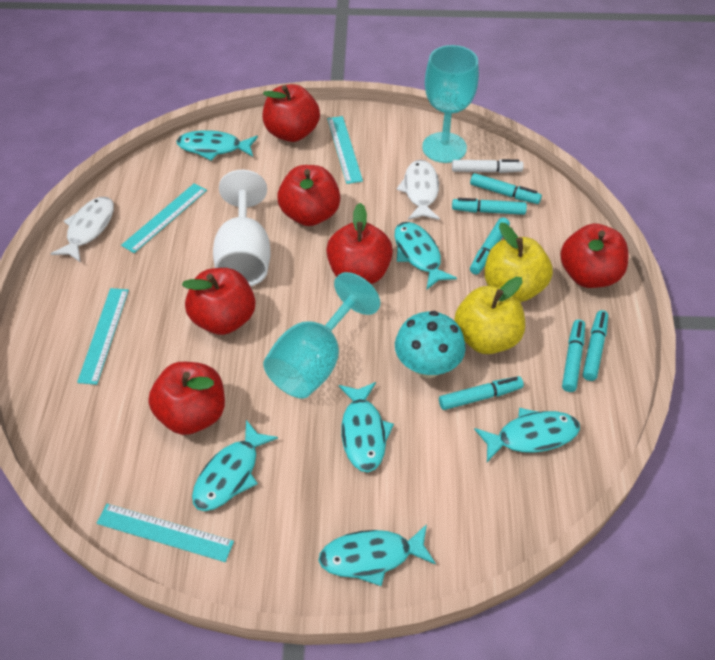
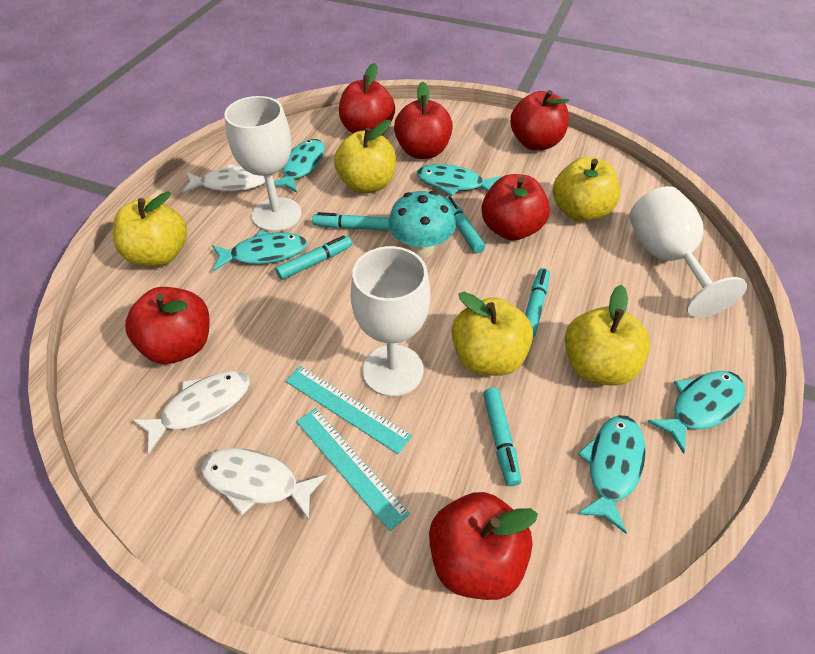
turquoise fish: 6 -> 5
turquoise goblet: 2 -> 0
turquoise marker: 6 -> 5
turquoise ruler: 4 -> 2
white fish: 2 -> 3
white goblet: 1 -> 3
white marker: 1 -> 0
yellow apple: 2 -> 5

